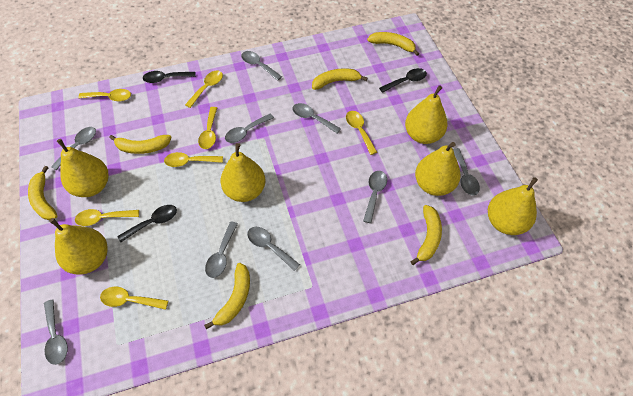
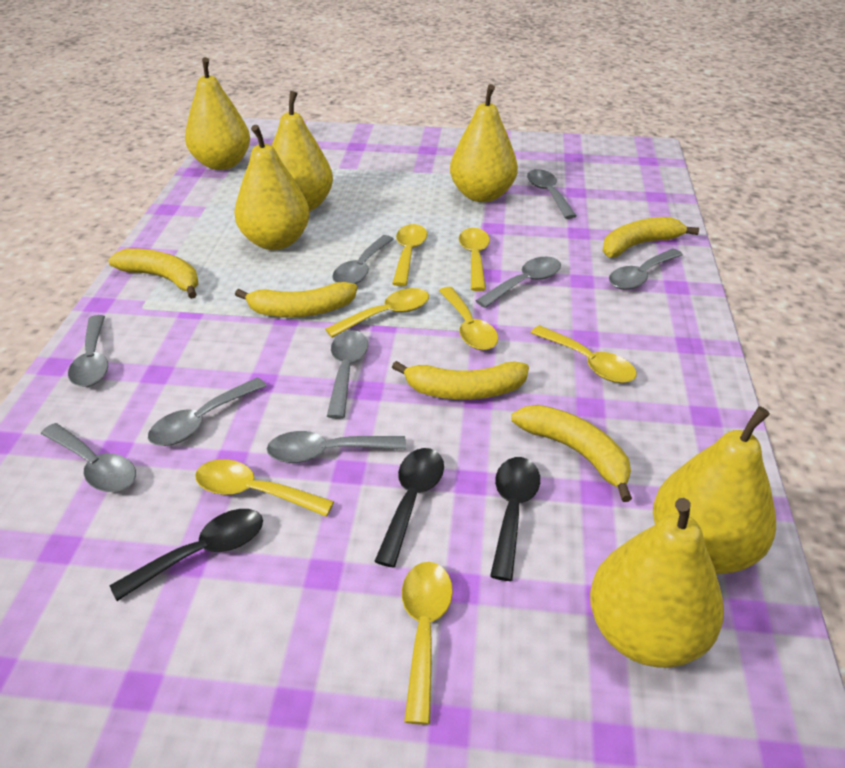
yellow banana: 6 -> 5

